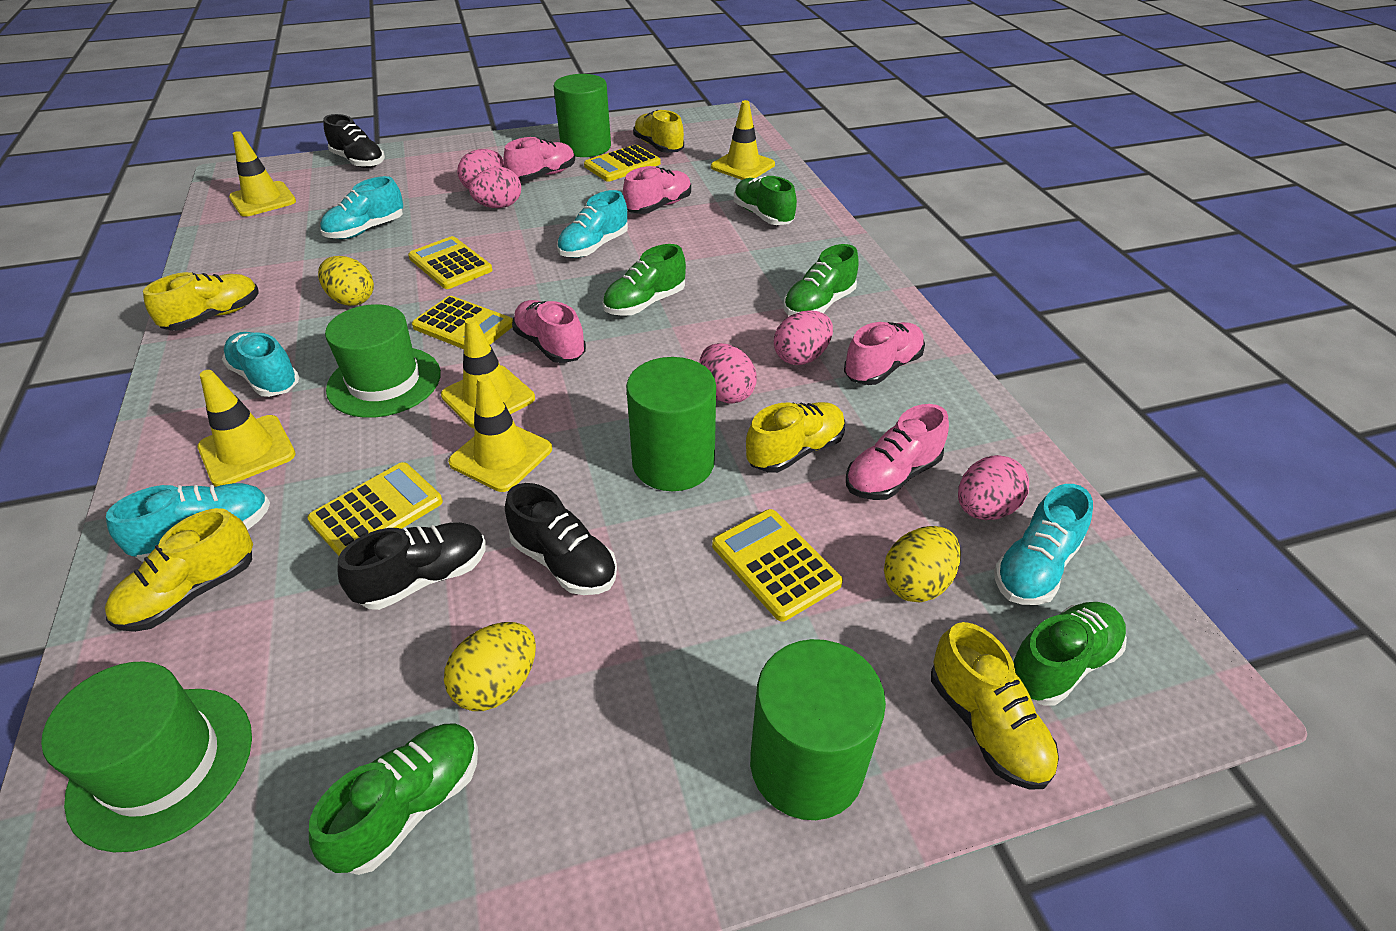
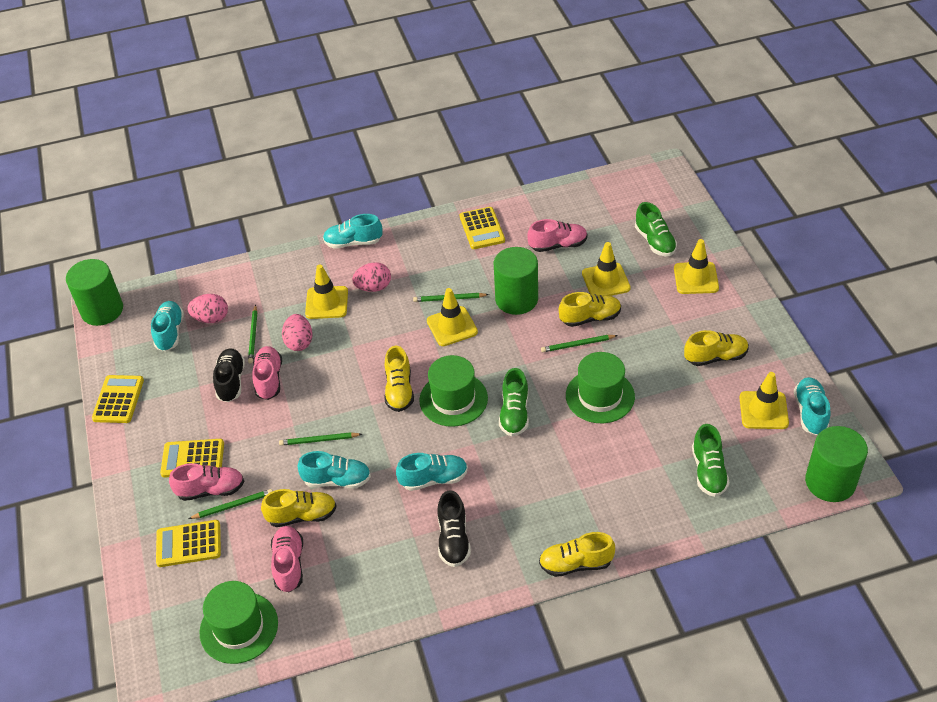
black shoe: 3 -> 2
green hat: 2 -> 3
green pencil: 0 -> 5
green shoe: 5 -> 3
pink egg: 5 -> 3
pink shoe: 5 -> 4
yellow calculator: 5 -> 4
yellow egg: 3 -> 0

